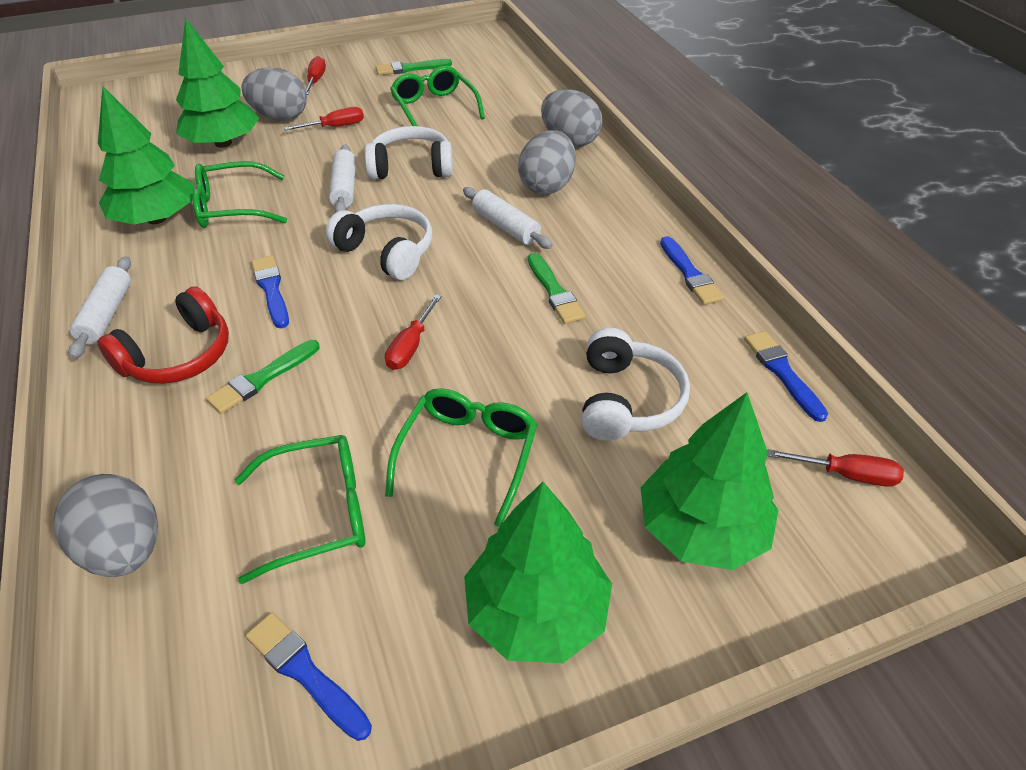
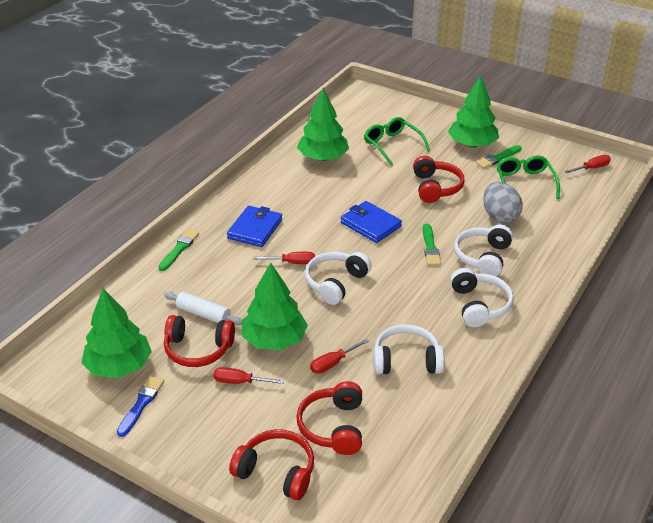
blue brush: 4 -> 1
blue wallet: 0 -> 2
green glasses: 4 -> 2
grey egg: 4 -> 1
red headphones: 1 -> 4
white headphones: 3 -> 4
white rolling pin: 3 -> 1

